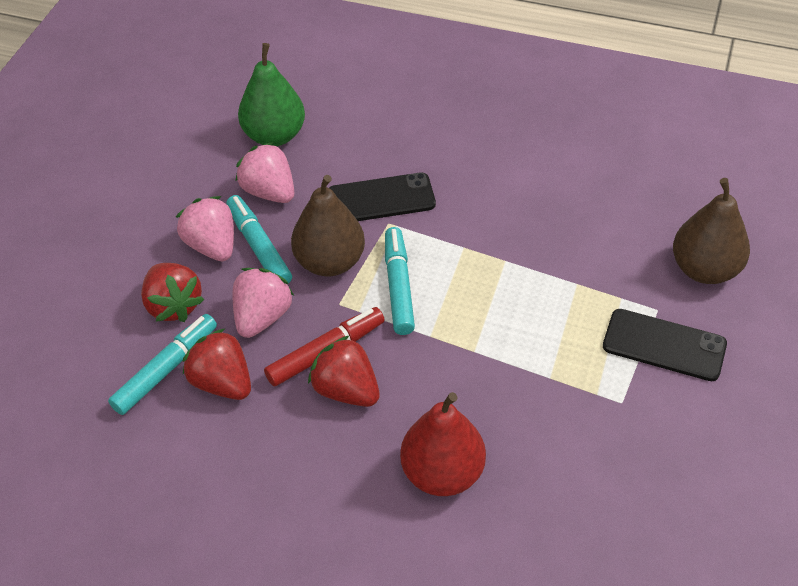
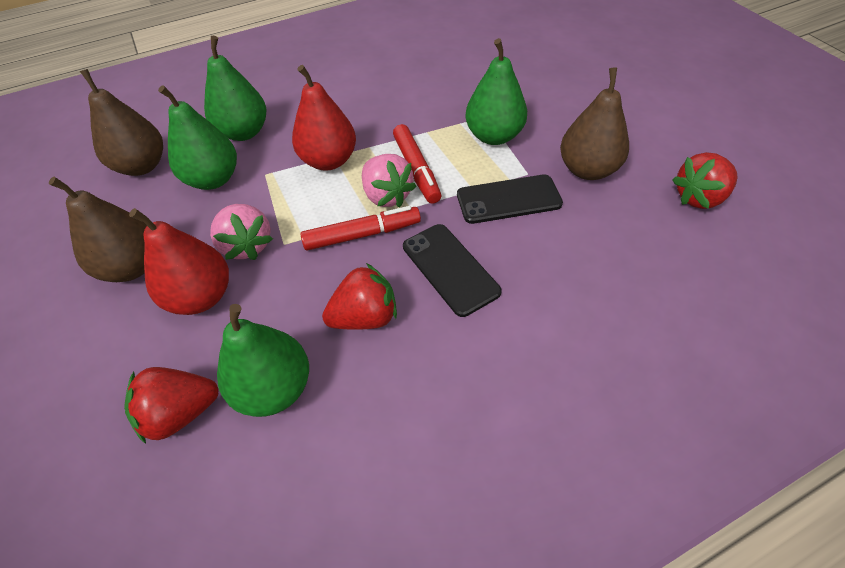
brown pear: 2 -> 3
green pear: 1 -> 4
pink strawberry: 3 -> 2
red marker: 1 -> 2
red pear: 1 -> 2
turquoise marker: 3 -> 0

